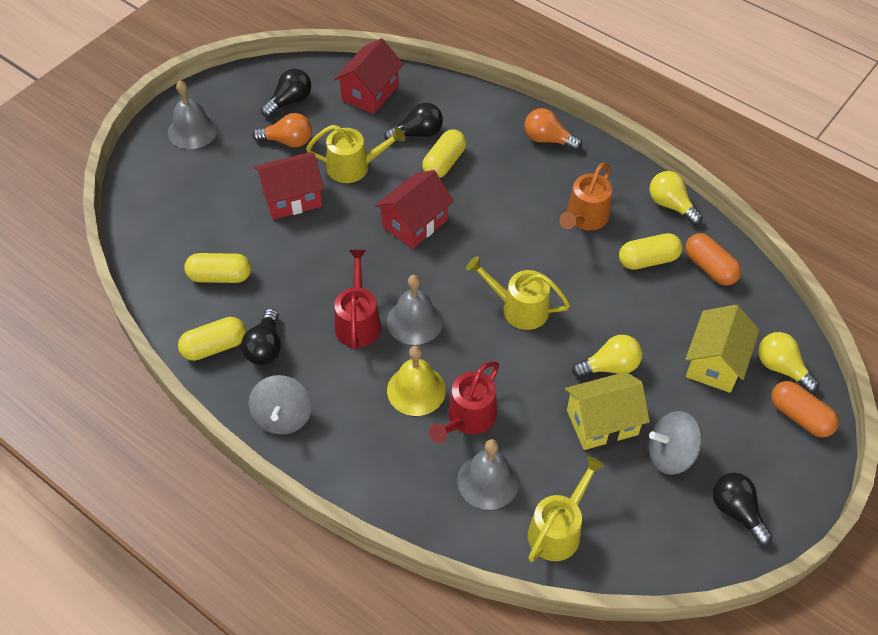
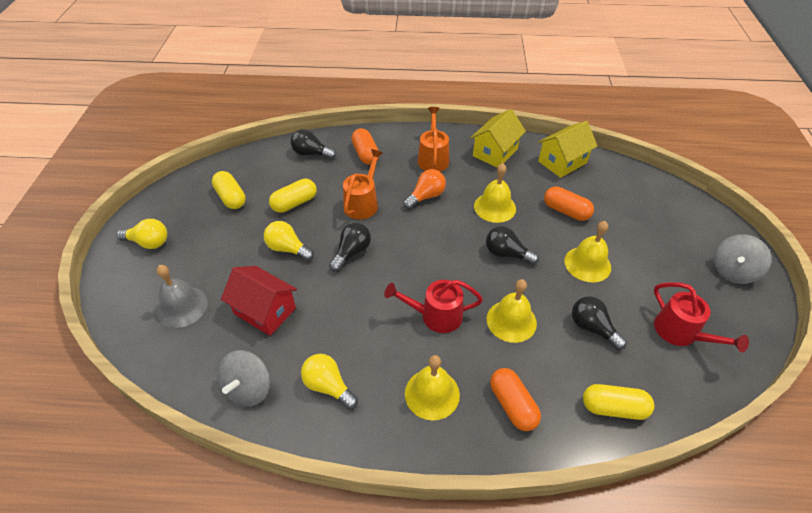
grey bell: 3 -> 1
orange capsule: 2 -> 3
orange light bulb: 2 -> 1
orange watering can: 1 -> 2
red house: 3 -> 1
yellow bell: 1 -> 4
yellow capsule: 4 -> 3
yellow watering can: 3 -> 0

